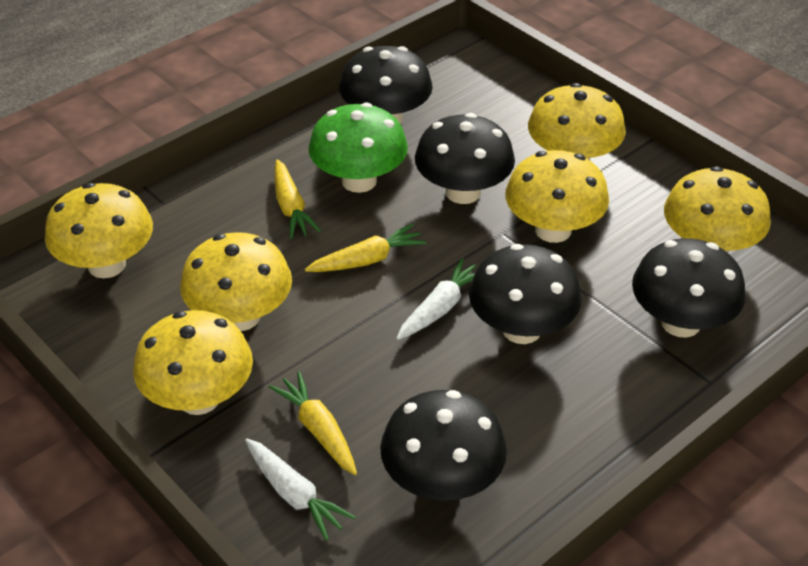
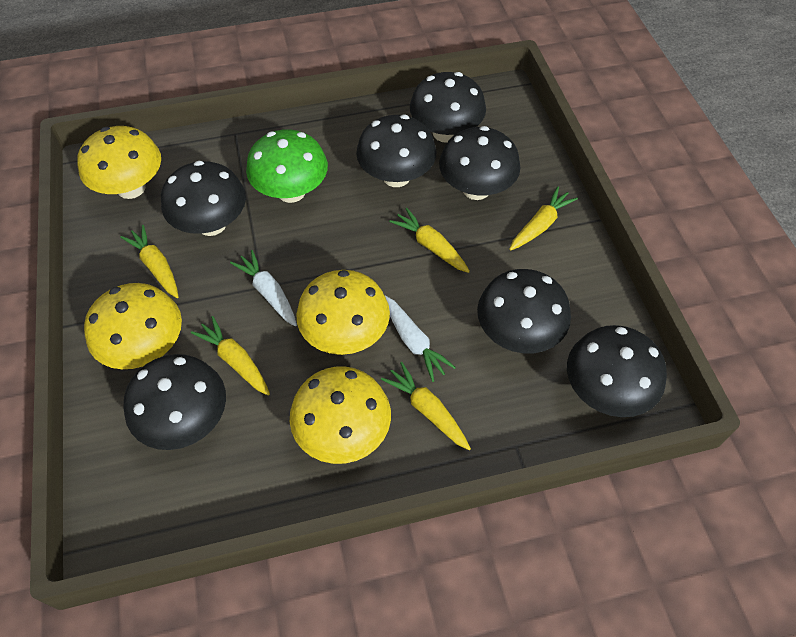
black mushroom: 5 -> 7
yellow carrot: 3 -> 5
yellow mushroom: 6 -> 4

